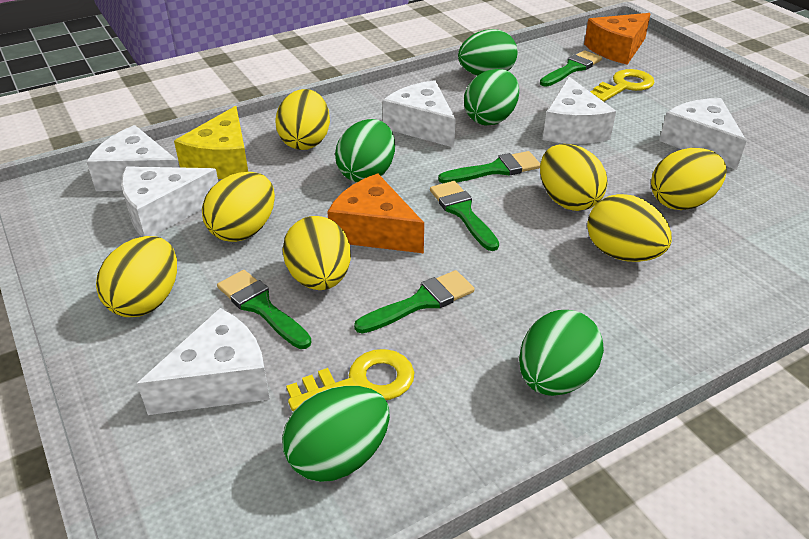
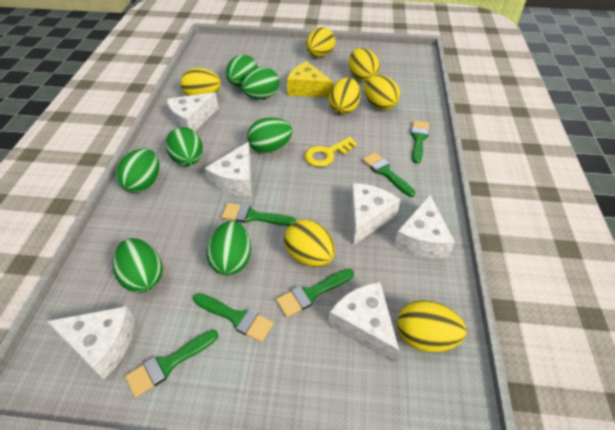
green brush: 5 -> 6
green egg: 5 -> 7
orange cheese: 2 -> 0
yellow key: 2 -> 1

